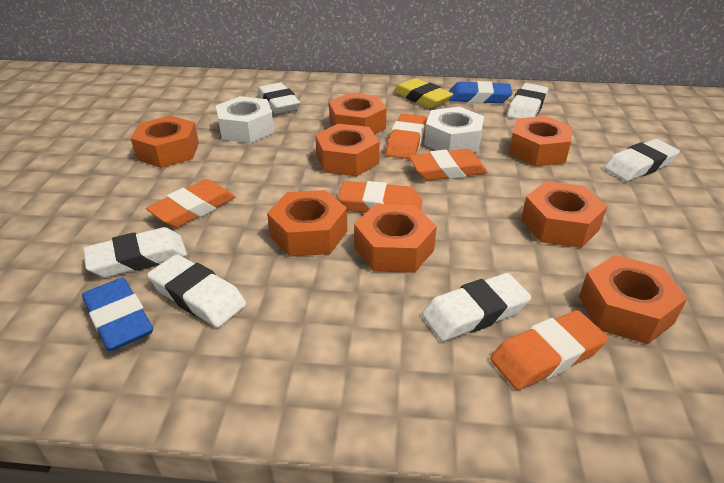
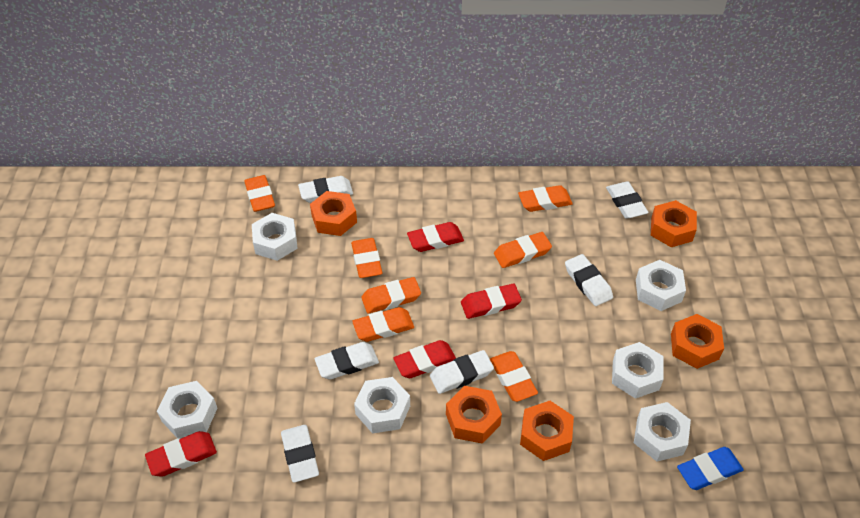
blue eraser: 2 -> 1
orange eraser: 5 -> 7
orange nut: 8 -> 5
red eraser: 0 -> 4
white nut: 2 -> 6
yellow eraser: 1 -> 0

